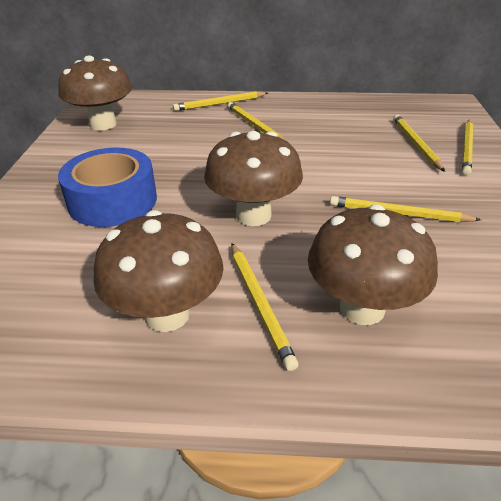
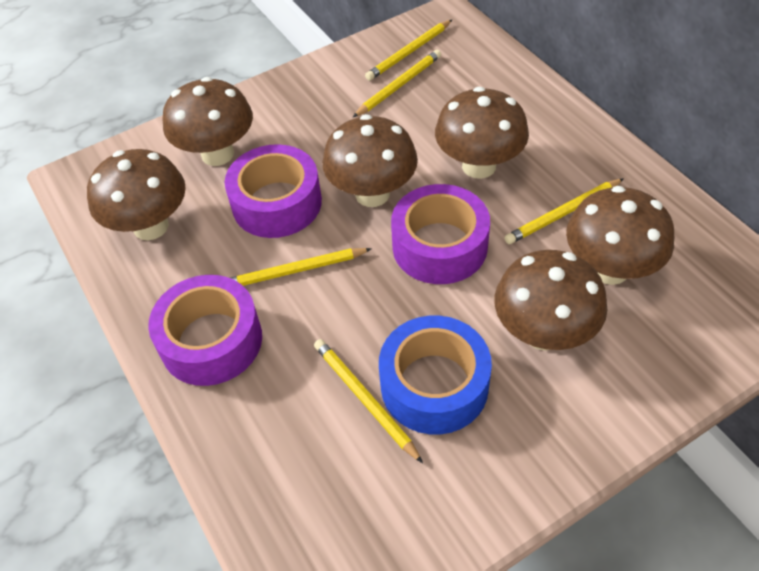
brown mushroom: 4 -> 6
purple tape: 0 -> 3
yellow pencil: 6 -> 5

